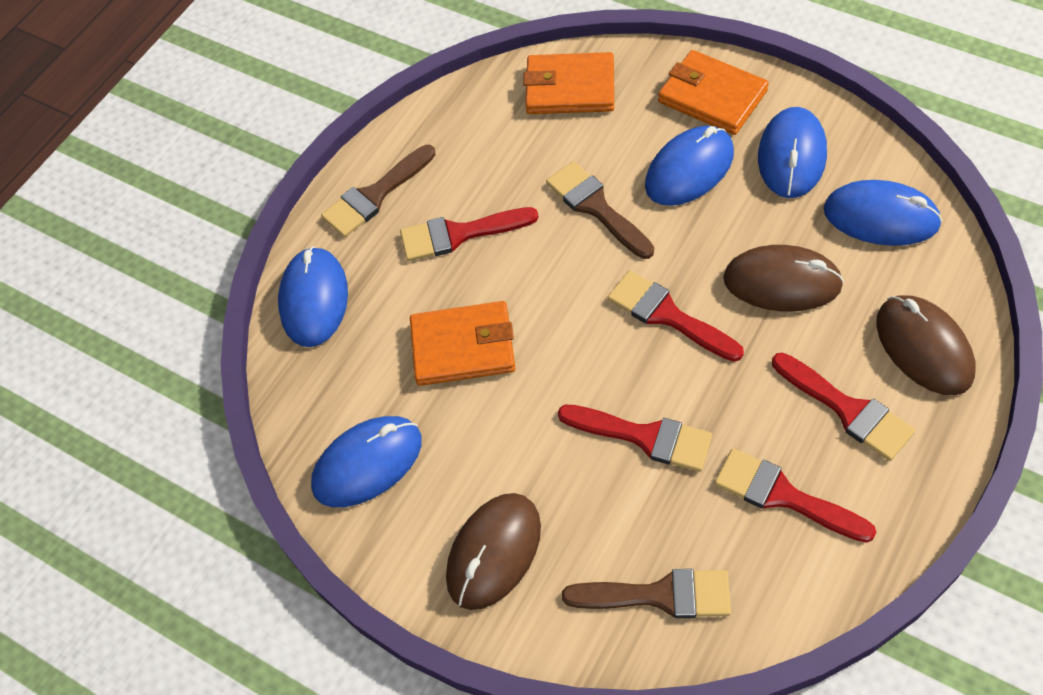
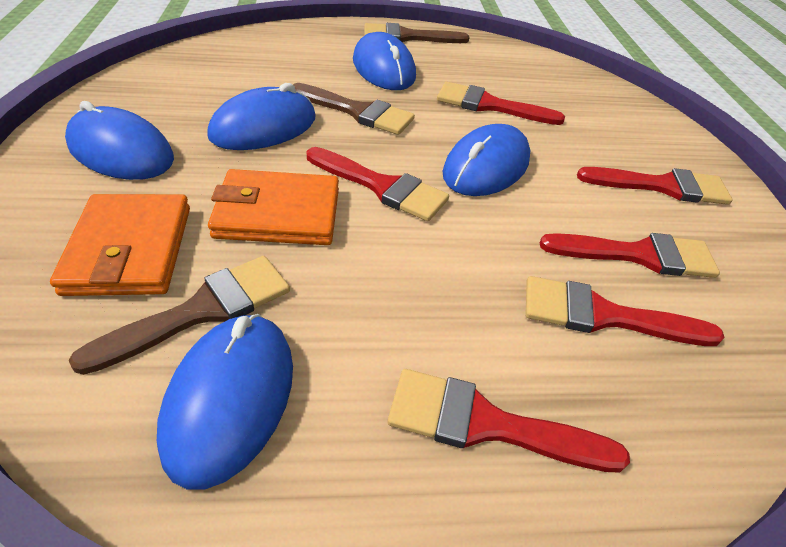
brown mouse: 3 -> 0
orange wallet: 3 -> 2
red brush: 5 -> 6

